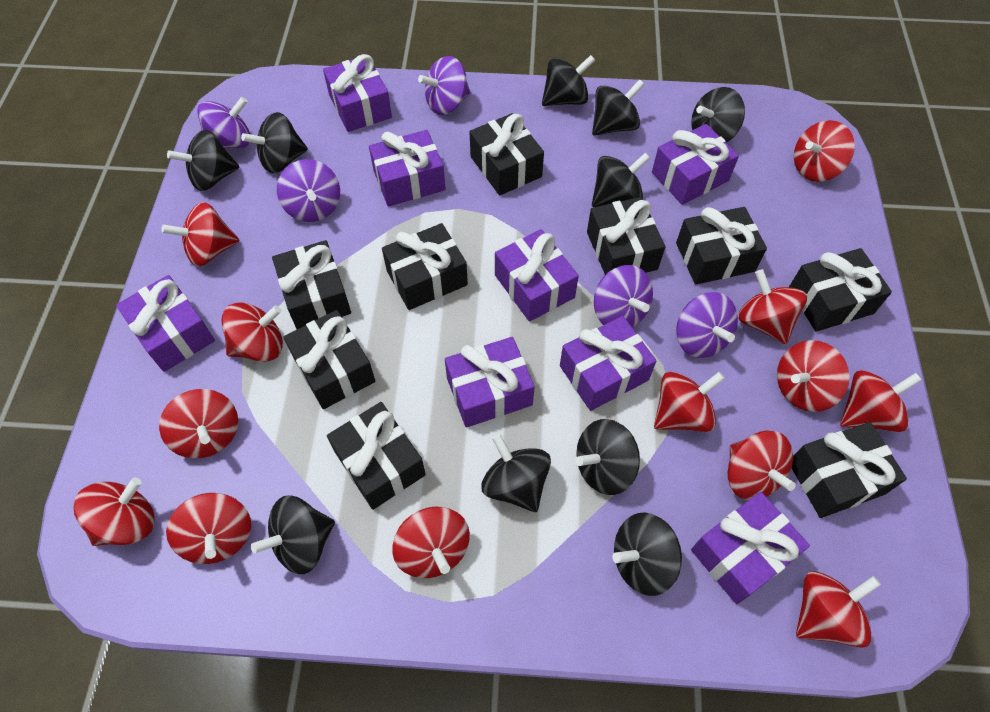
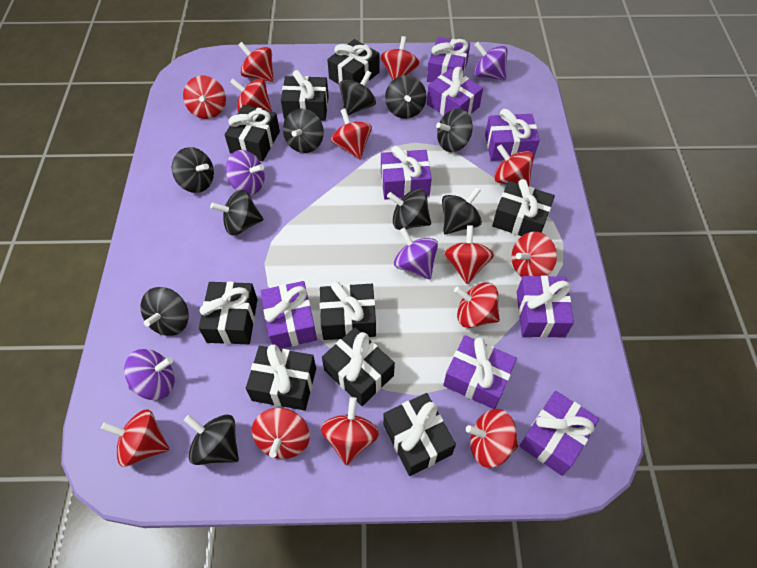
purple spinning top: 5 -> 4

